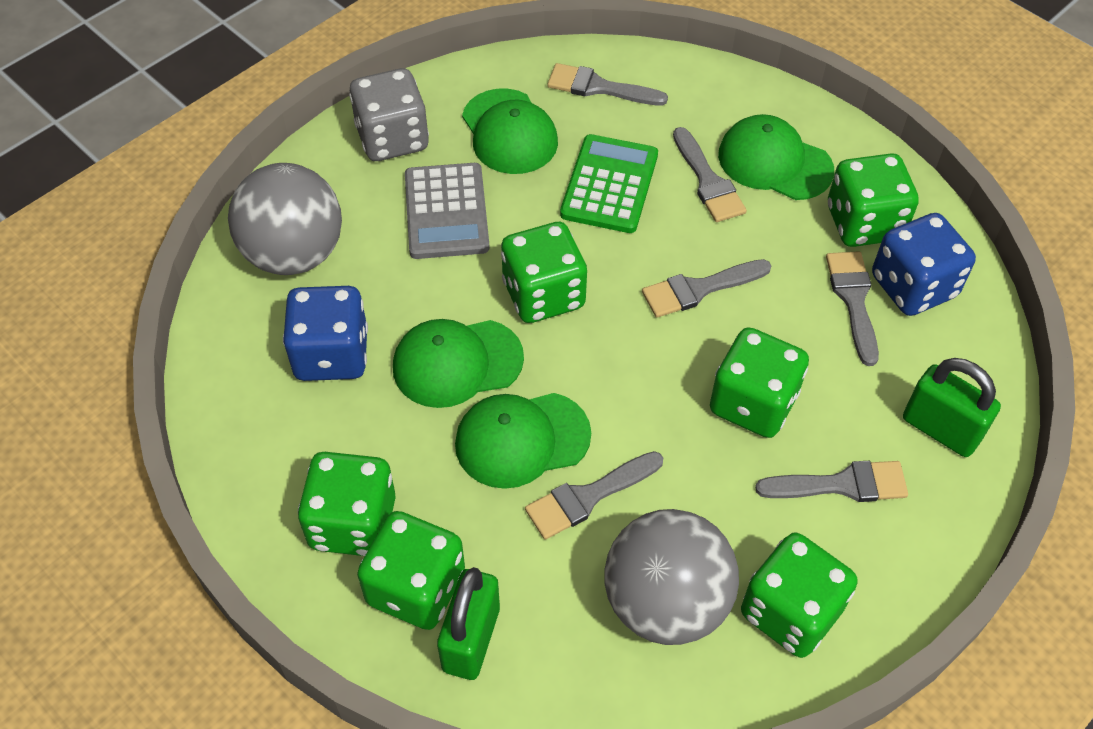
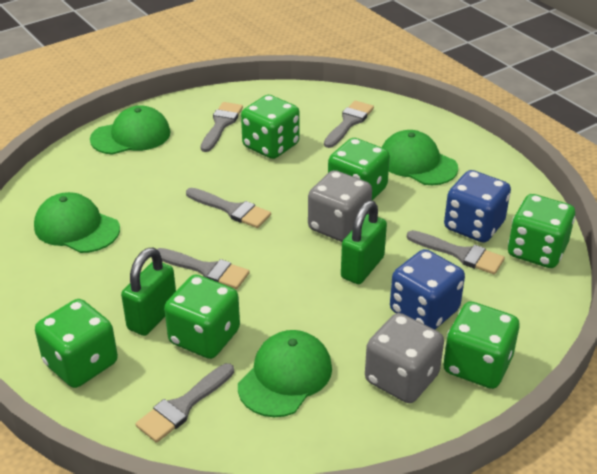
green calculator: 1 -> 0
grey ball: 2 -> 0
grey calculator: 1 -> 0
grey dice: 1 -> 2

